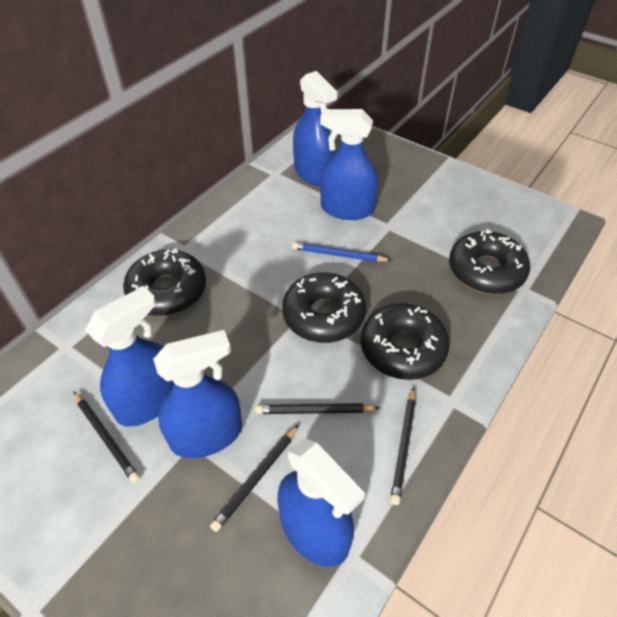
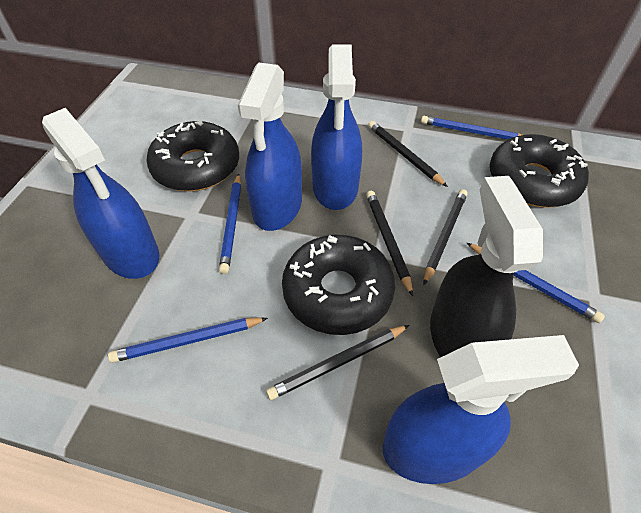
black donut: 4 -> 3
black spray bottle: 0 -> 1
blue pencil: 1 -> 4
blue spray bottle: 5 -> 4

